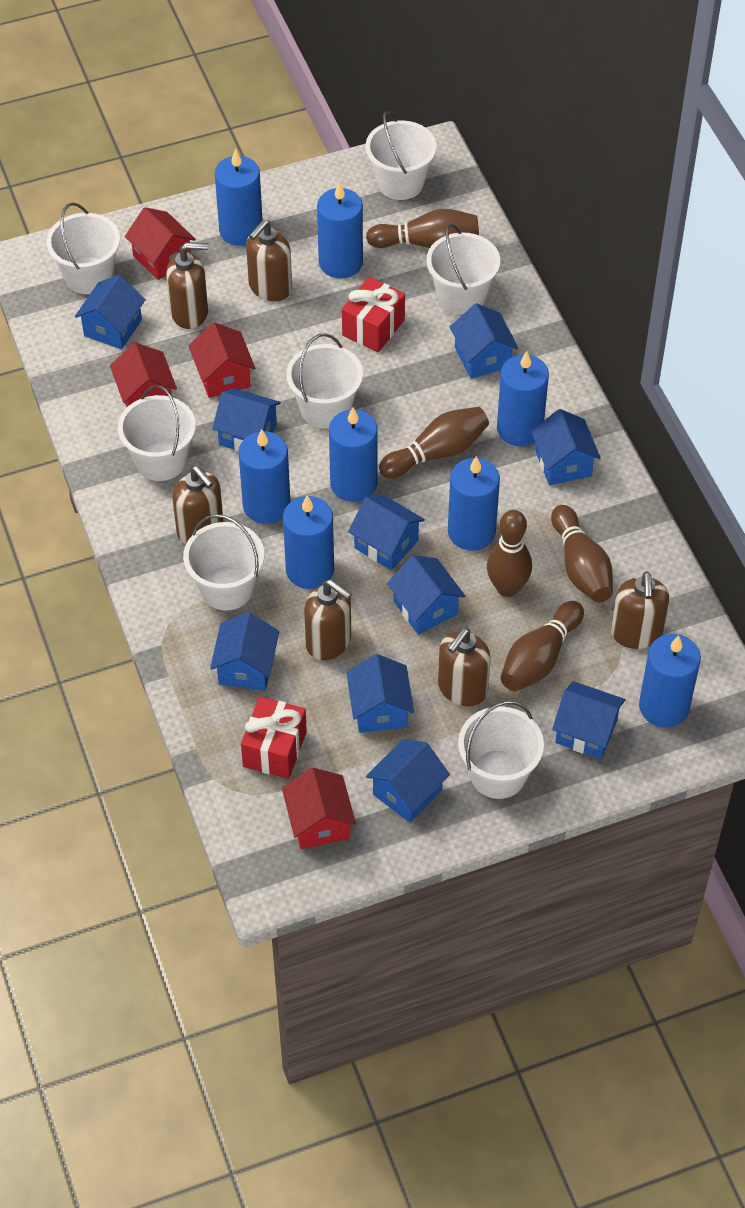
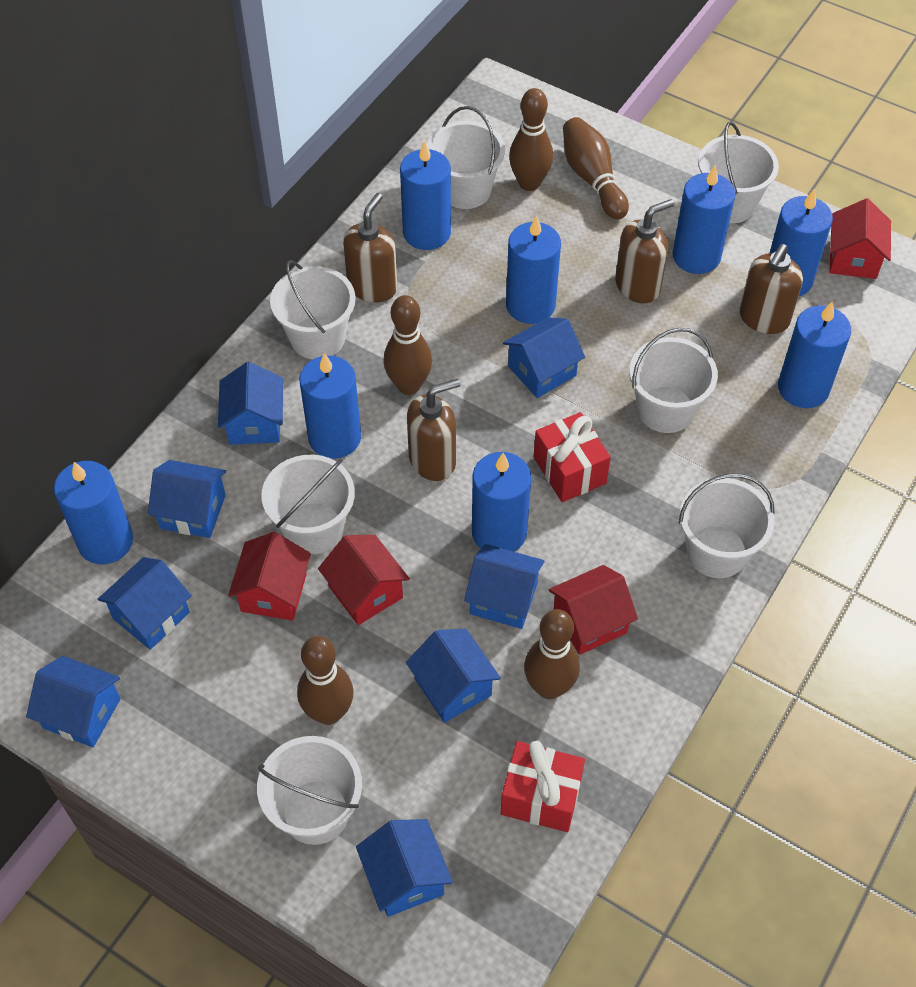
blue house: 10 -> 8
brown soap dispenser: 6 -> 4

